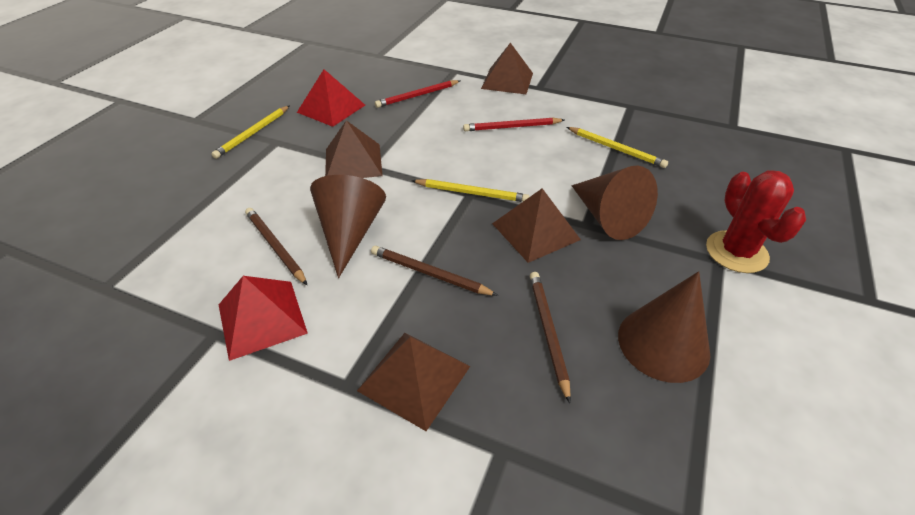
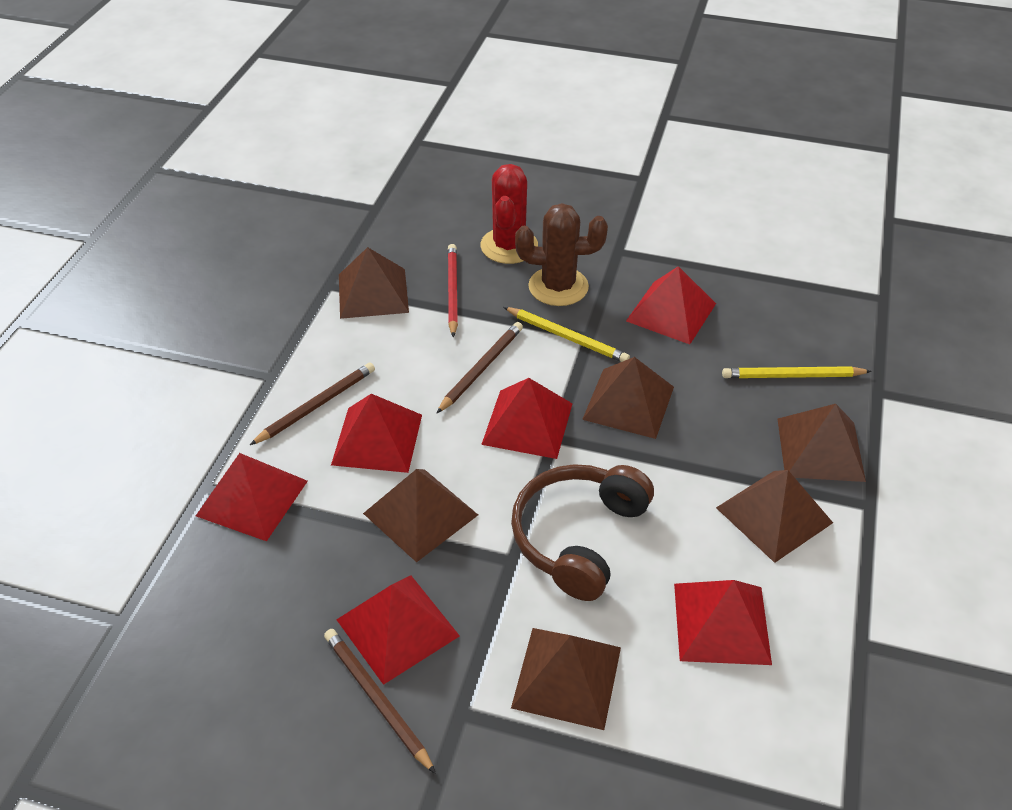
brown cactus: 0 -> 1
brown cone: 3 -> 0
brown headphones: 0 -> 1
brown pyramid: 4 -> 6
red pencil: 2 -> 1
red pyramid: 2 -> 6
yellow pencil: 3 -> 2

